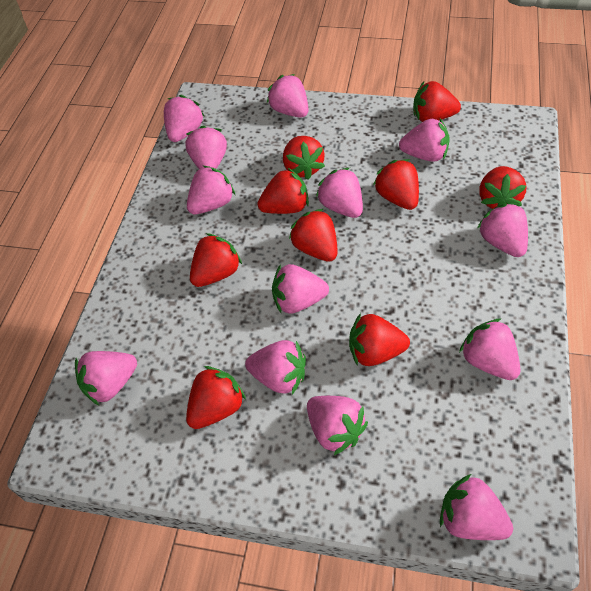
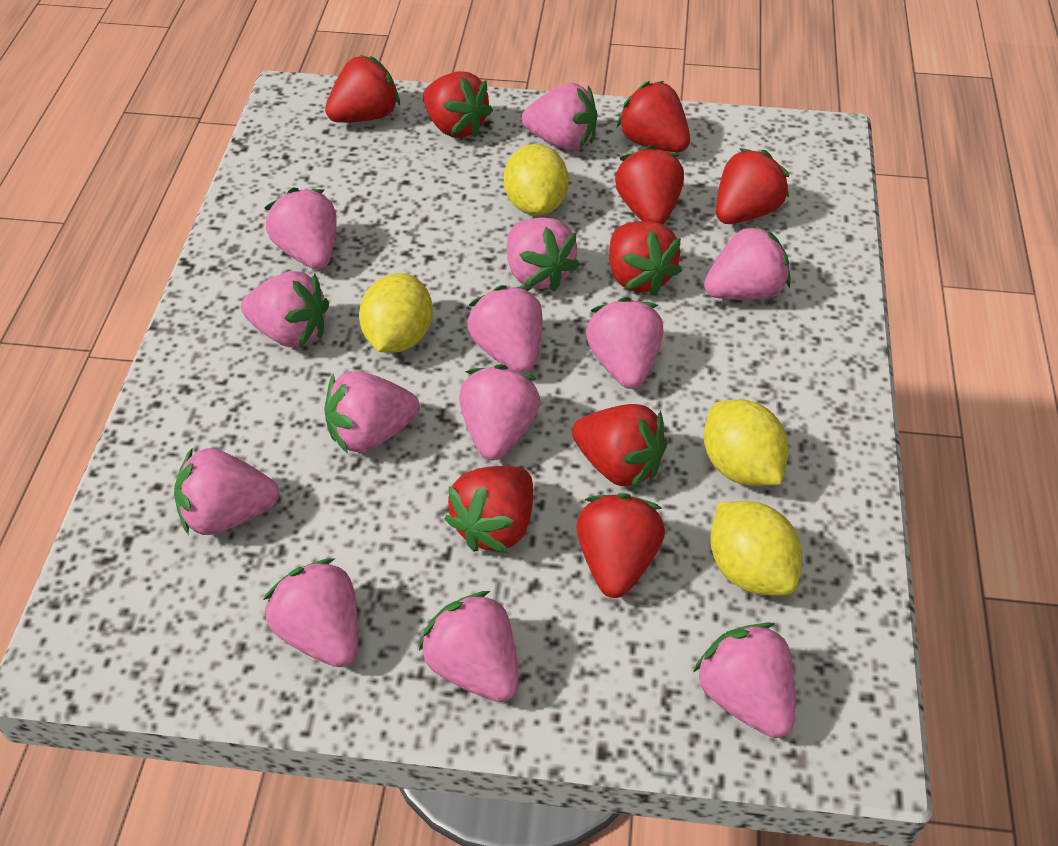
yellow lemon: 0 -> 4

